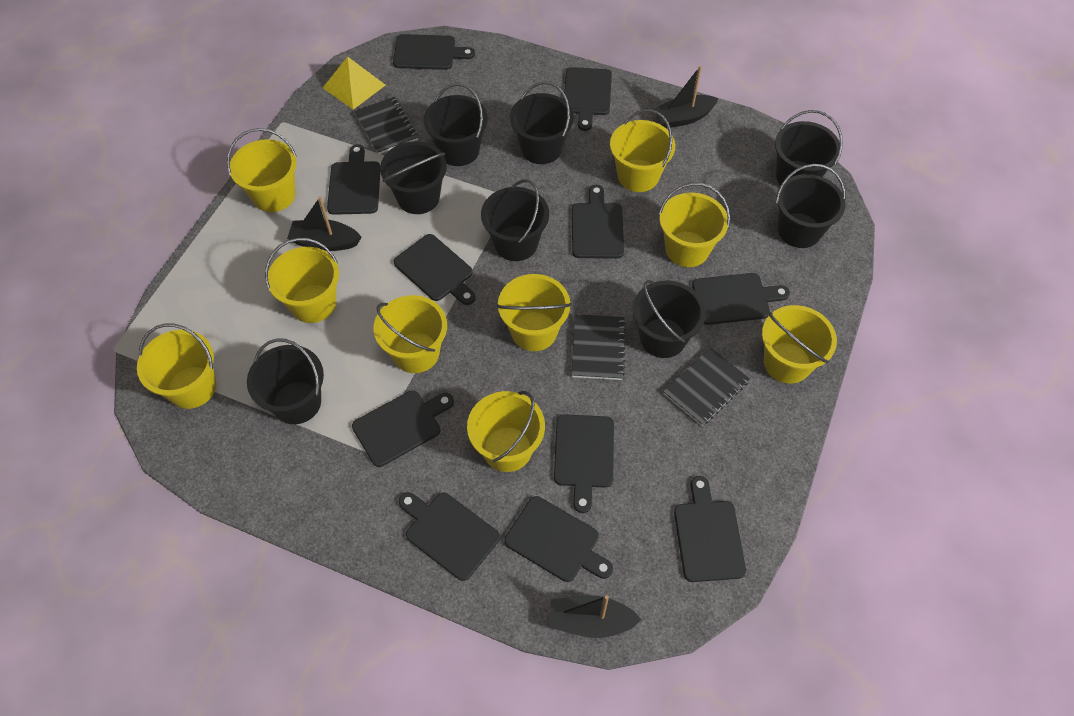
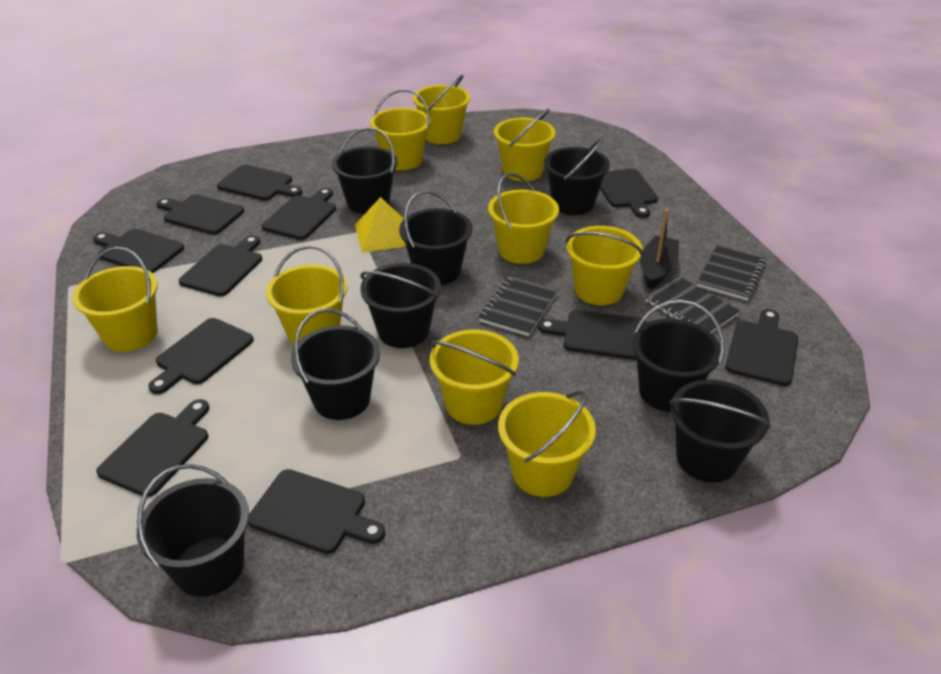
black boat: 3 -> 1

